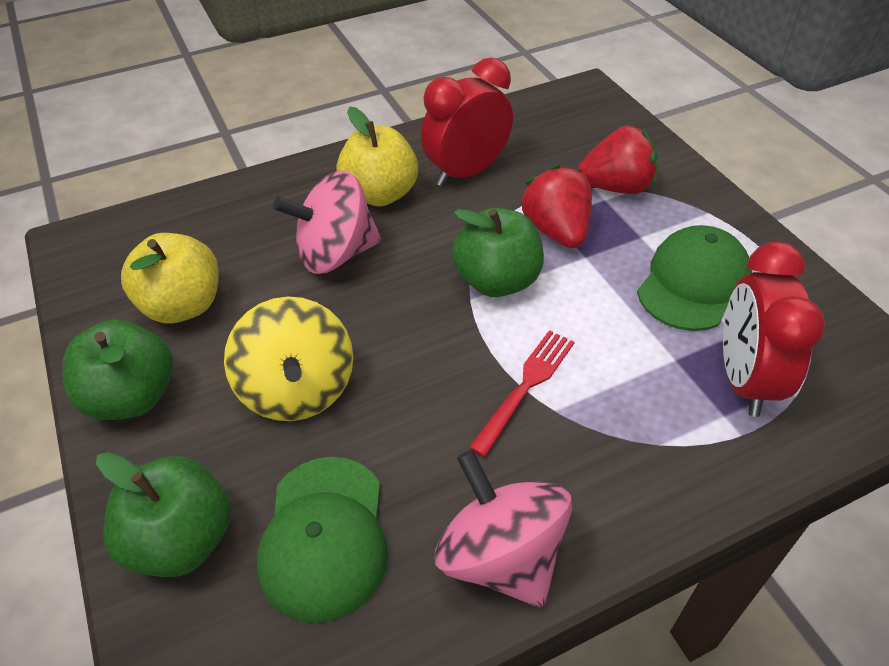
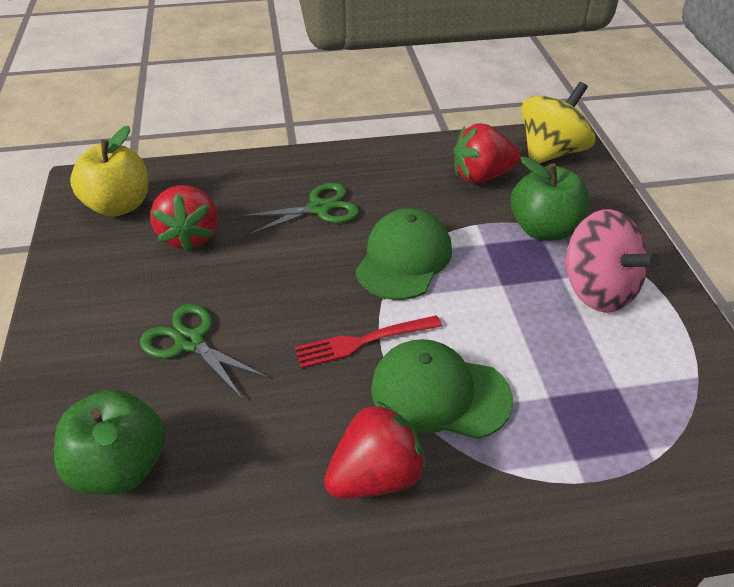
green apple: 3 -> 2
green scissors: 0 -> 2
pink spinning top: 2 -> 1
red clock: 2 -> 0
red strawberry: 2 -> 3
yellow apple: 2 -> 1

